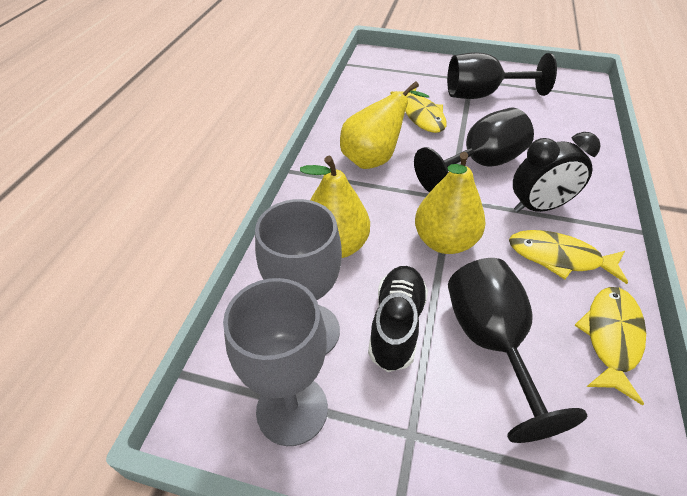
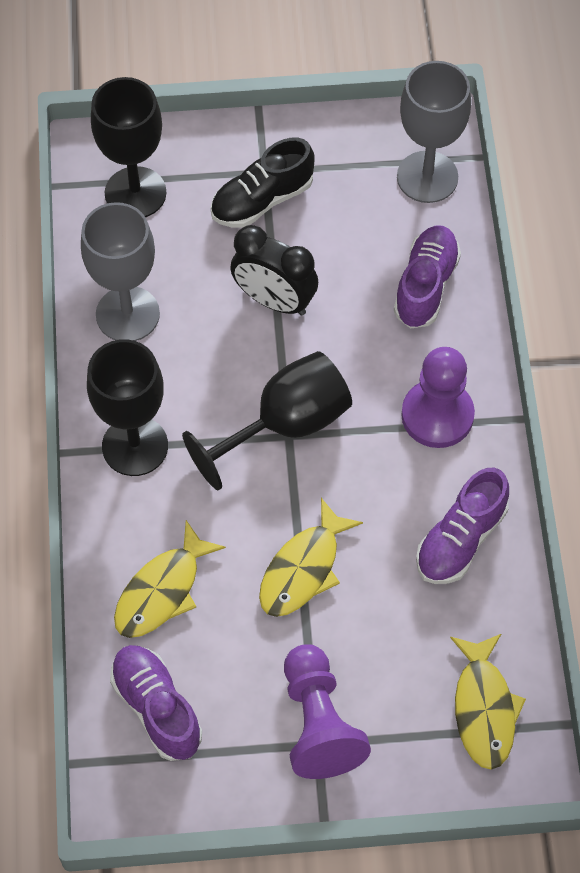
purple pawn: 0 -> 2
purple shoe: 0 -> 3
yellow pear: 3 -> 0

